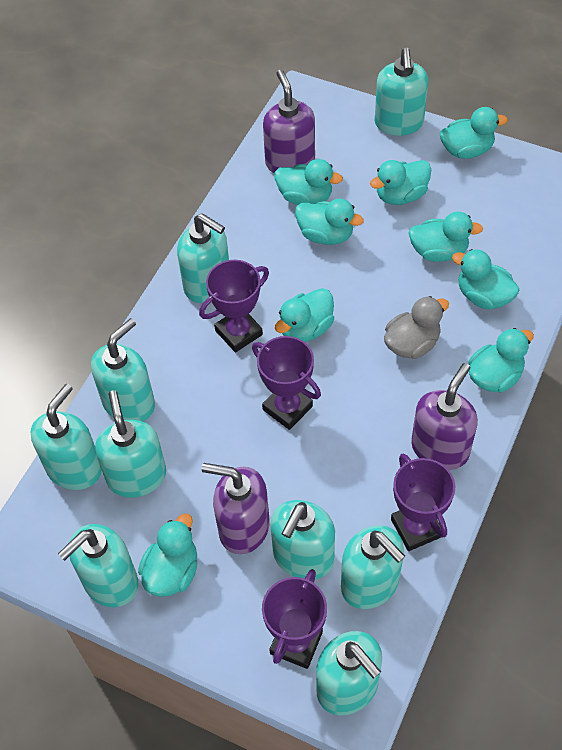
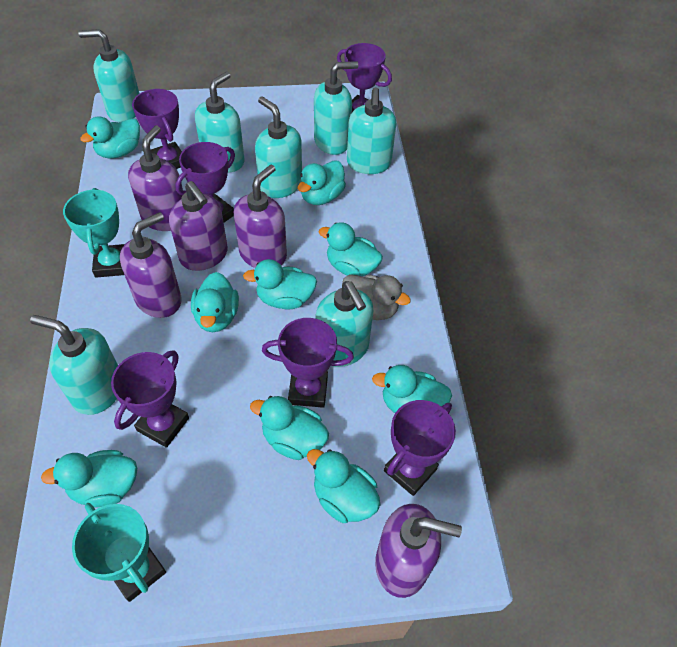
purple soap dispenser: 3 -> 5
purple trophy: 4 -> 6
turquoise soap dispenser: 9 -> 7
turquoise trophy: 0 -> 2

